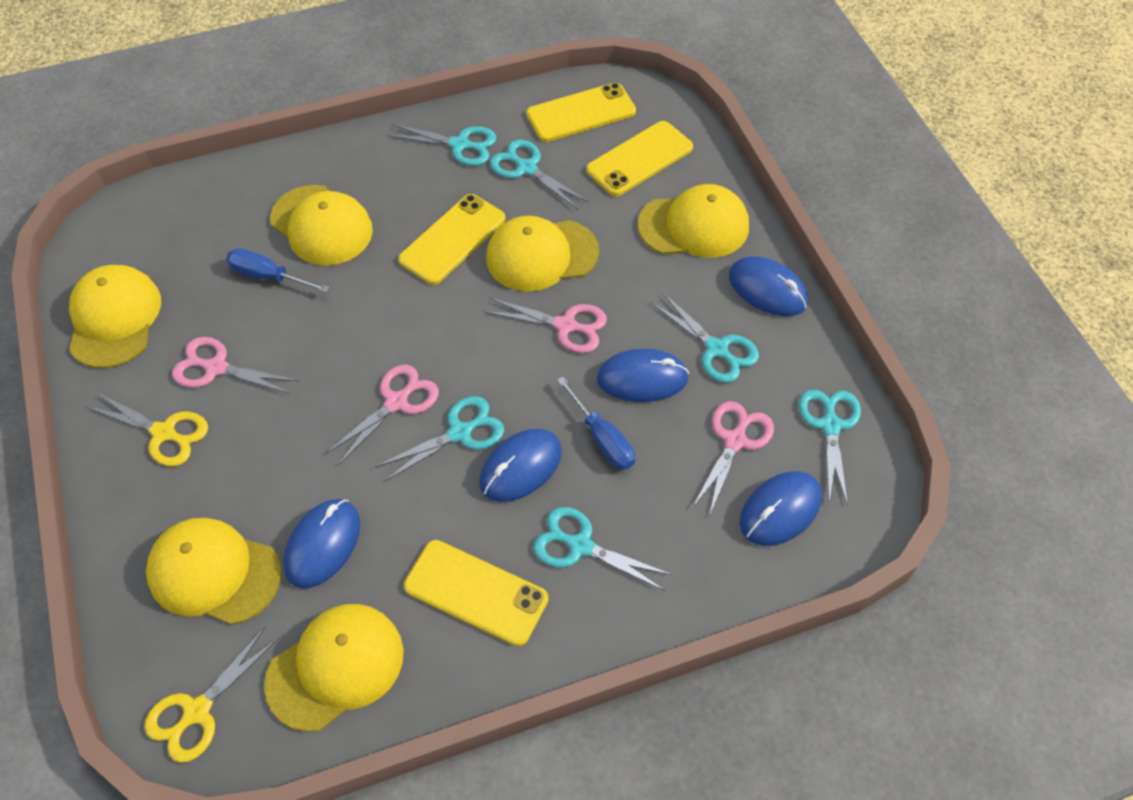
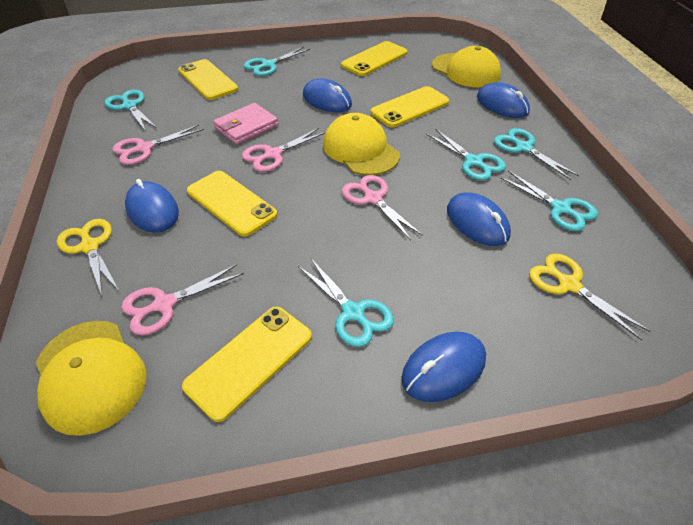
blue screwdriver: 2 -> 0
pink wallet: 0 -> 1
yellow cap: 6 -> 3
yellow phone: 4 -> 5

